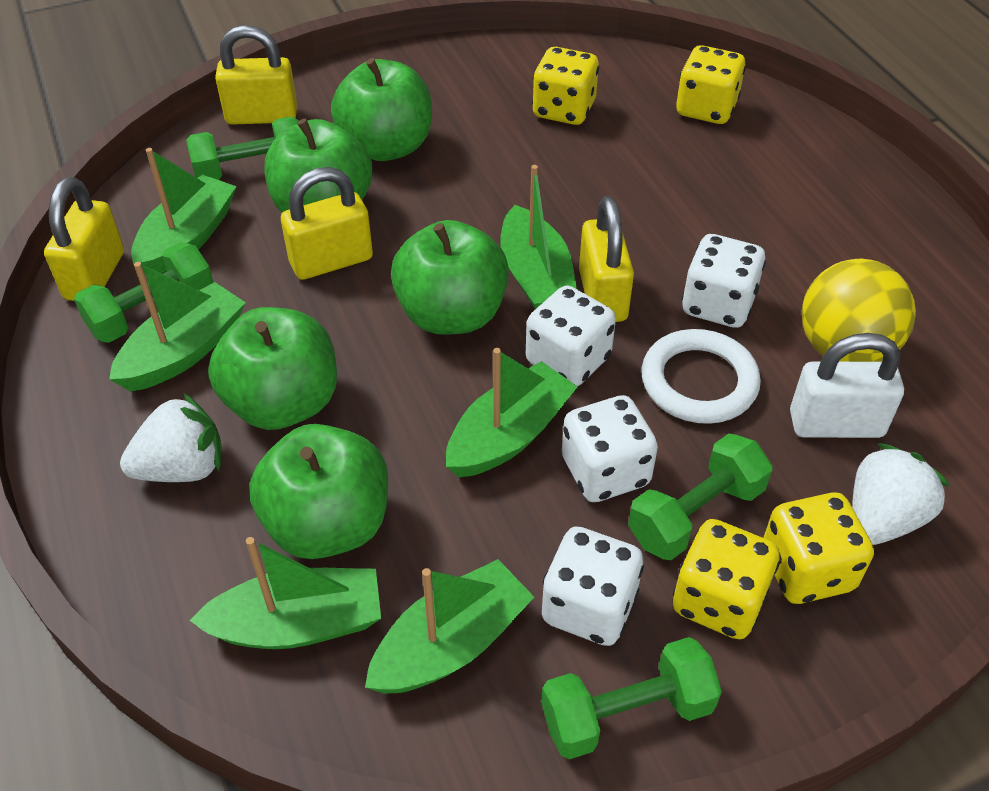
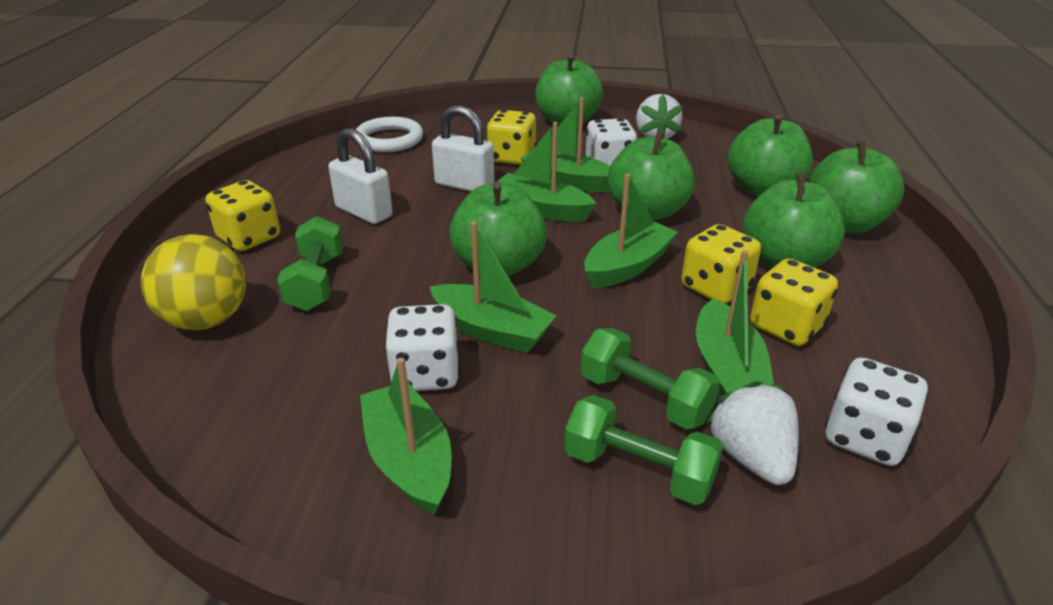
green apple: 5 -> 6
green dumbbell: 4 -> 3
white dice: 4 -> 3
white padlock: 1 -> 2
yellow padlock: 4 -> 0

